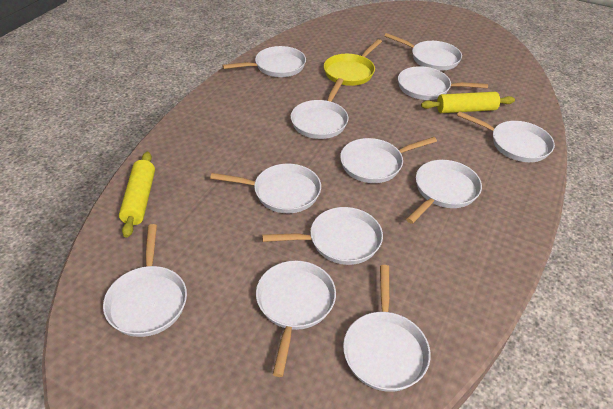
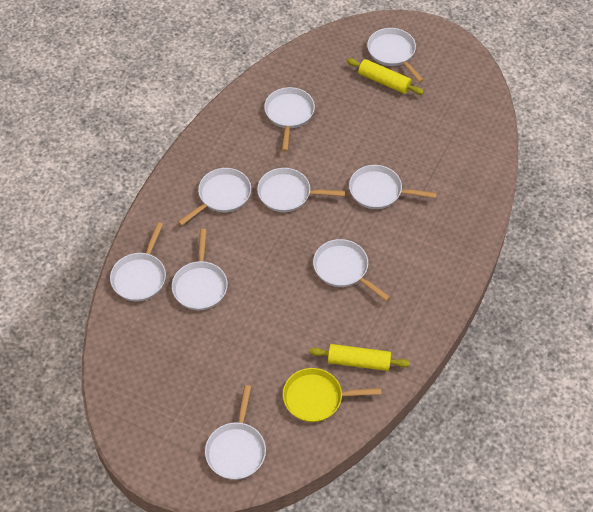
white pan: 12 -> 9

